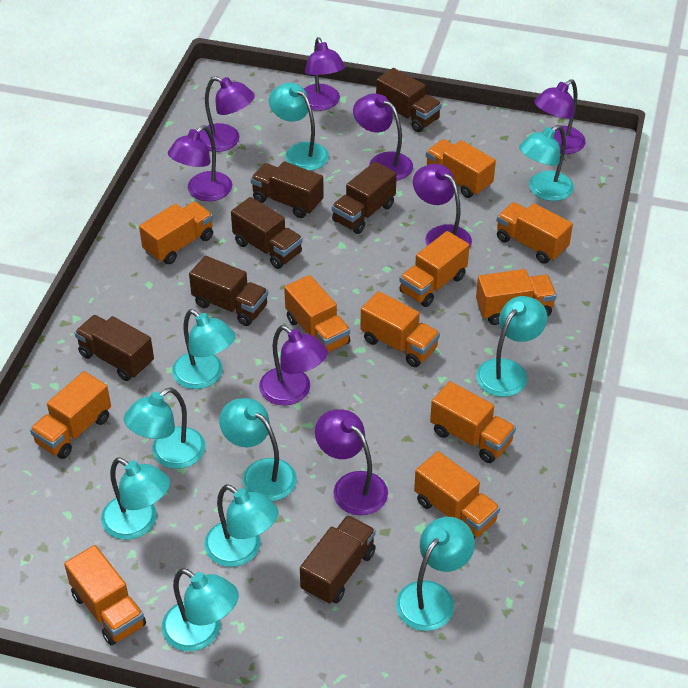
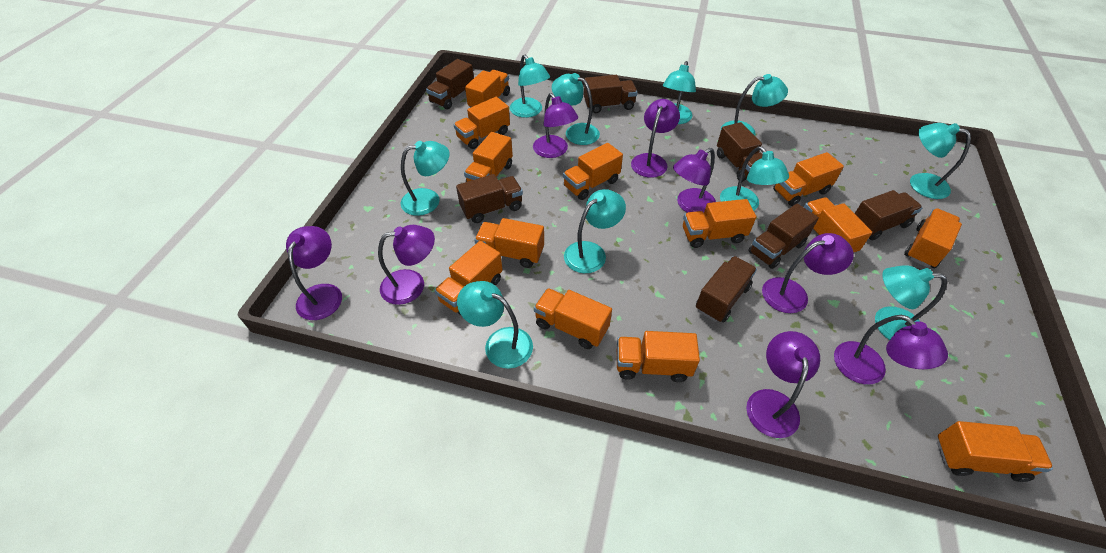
orange truck: 11 -> 13

